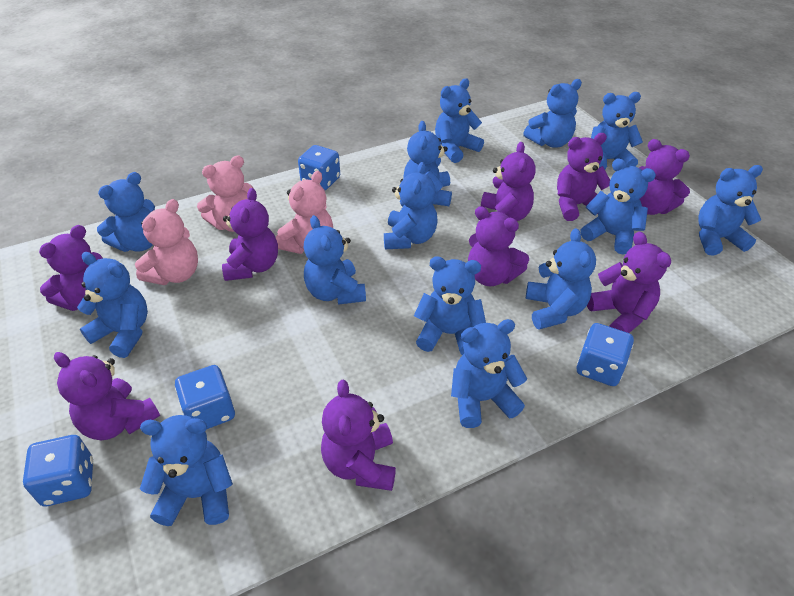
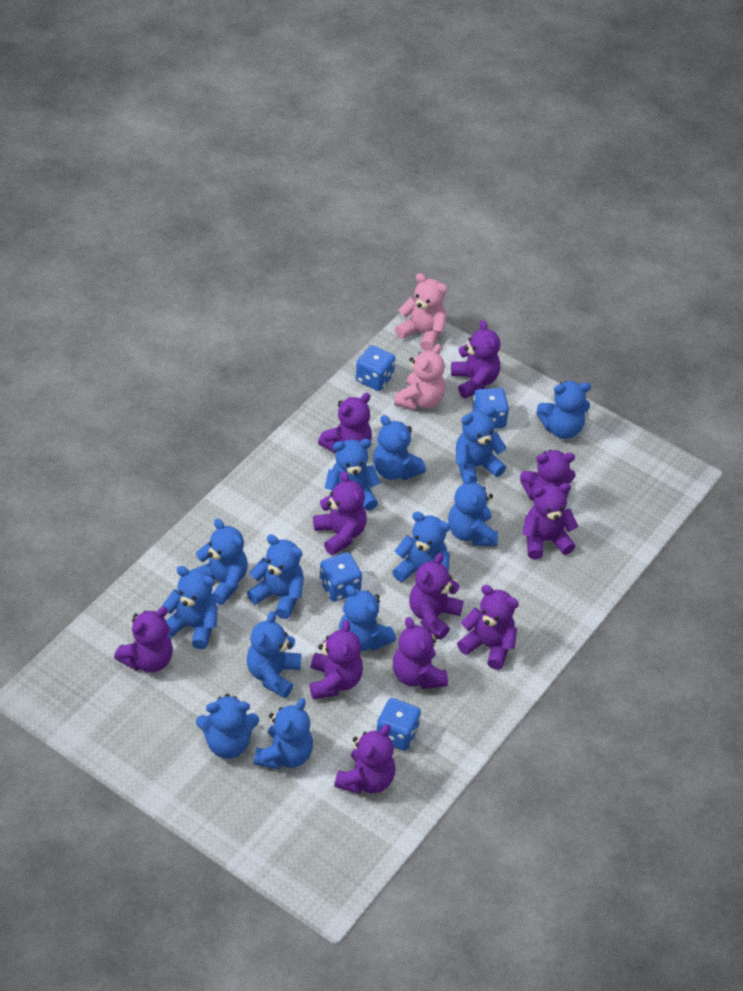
blue teddy bear: 14 -> 13
pink teddy bear: 3 -> 2
purple teddy bear: 9 -> 11

